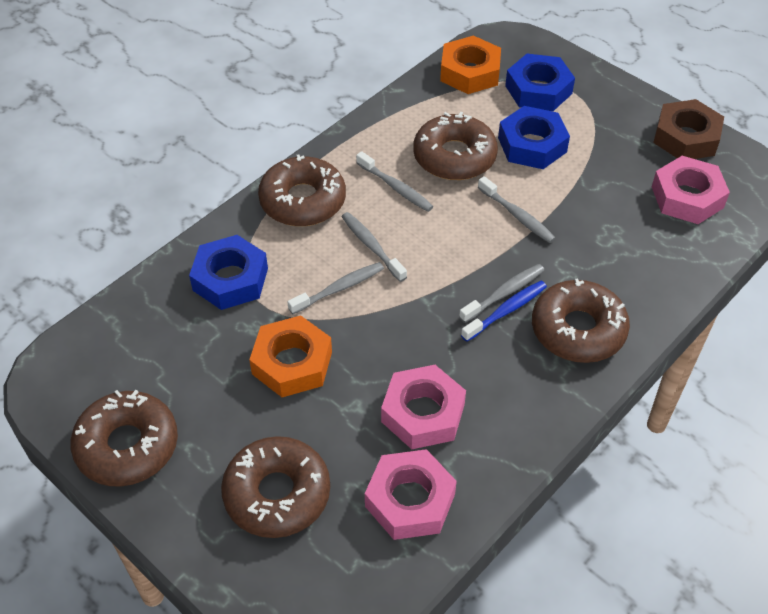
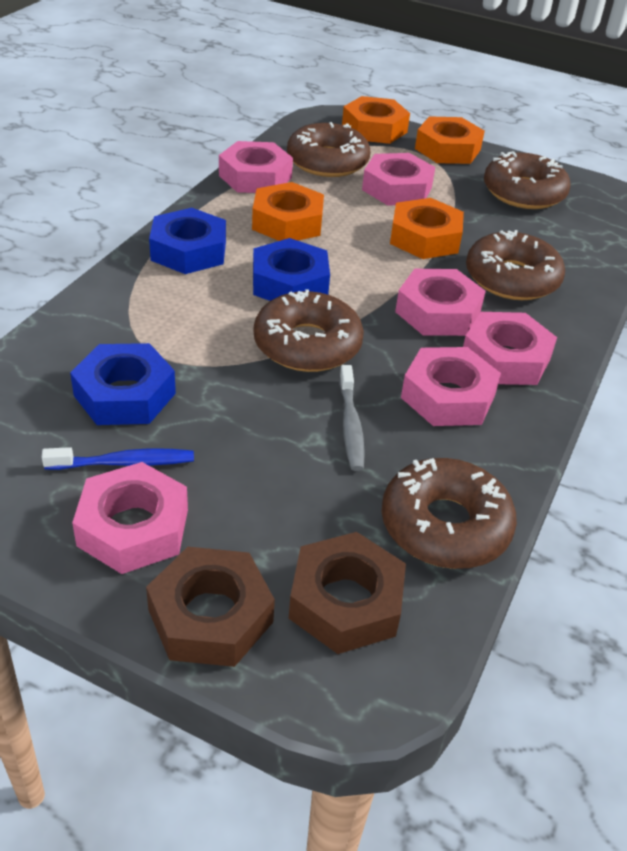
brown nut: 1 -> 2
grey toothbrush: 5 -> 1
orange nut: 2 -> 4
pink nut: 3 -> 6

